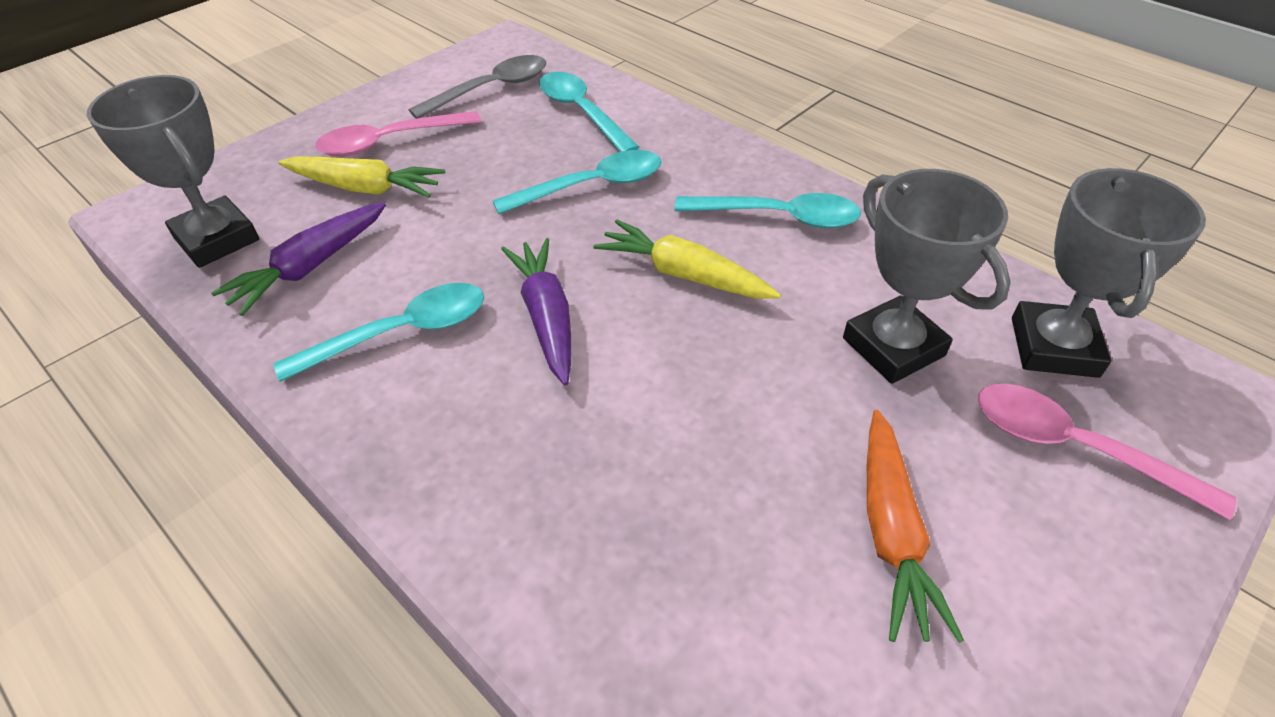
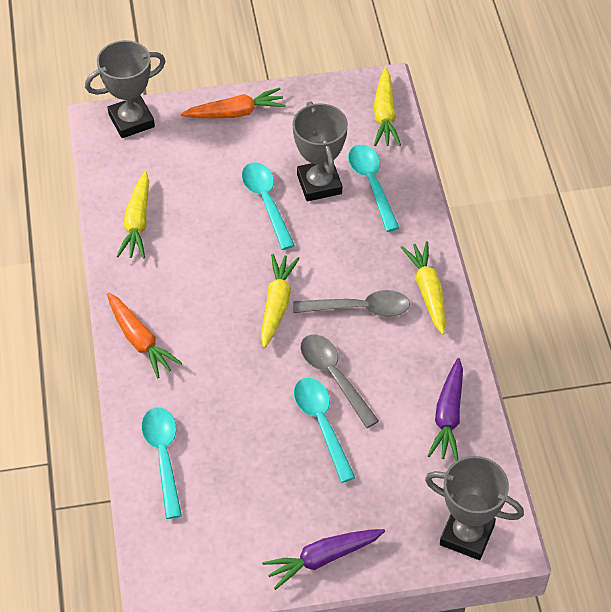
grey spoon: 1 -> 2
orange carrot: 1 -> 2
pink spoon: 2 -> 0
yellow carrot: 2 -> 4

